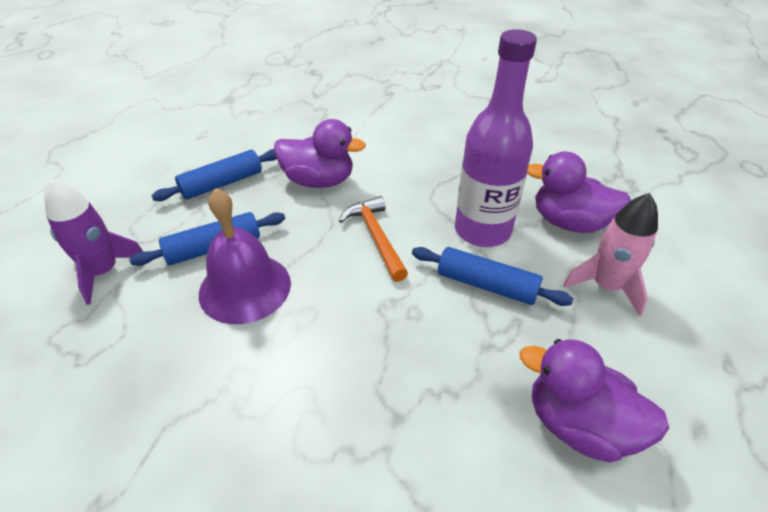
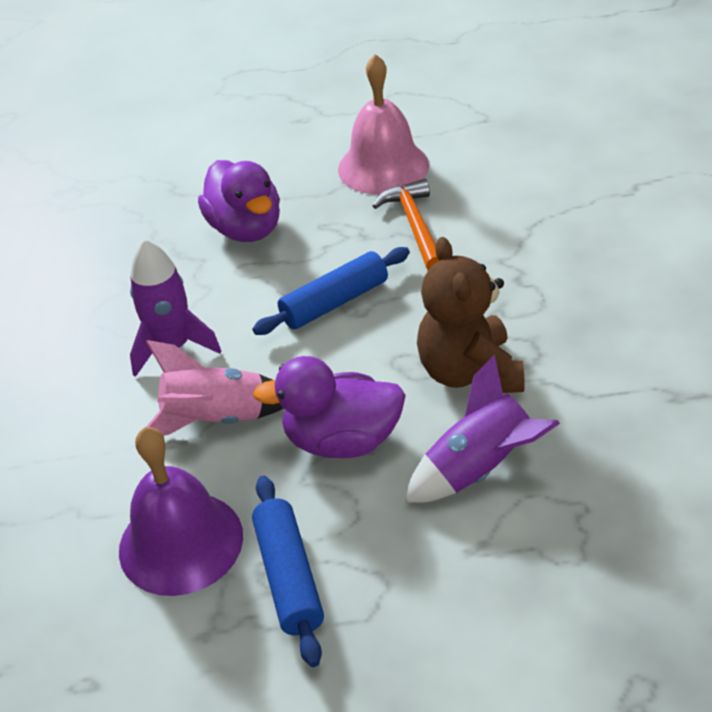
blue rolling pin: 3 -> 2
brown teddy bear: 0 -> 1
pink bell: 0 -> 1
purple bottle: 1 -> 0
purple duck: 3 -> 2
purple rocket: 1 -> 2

